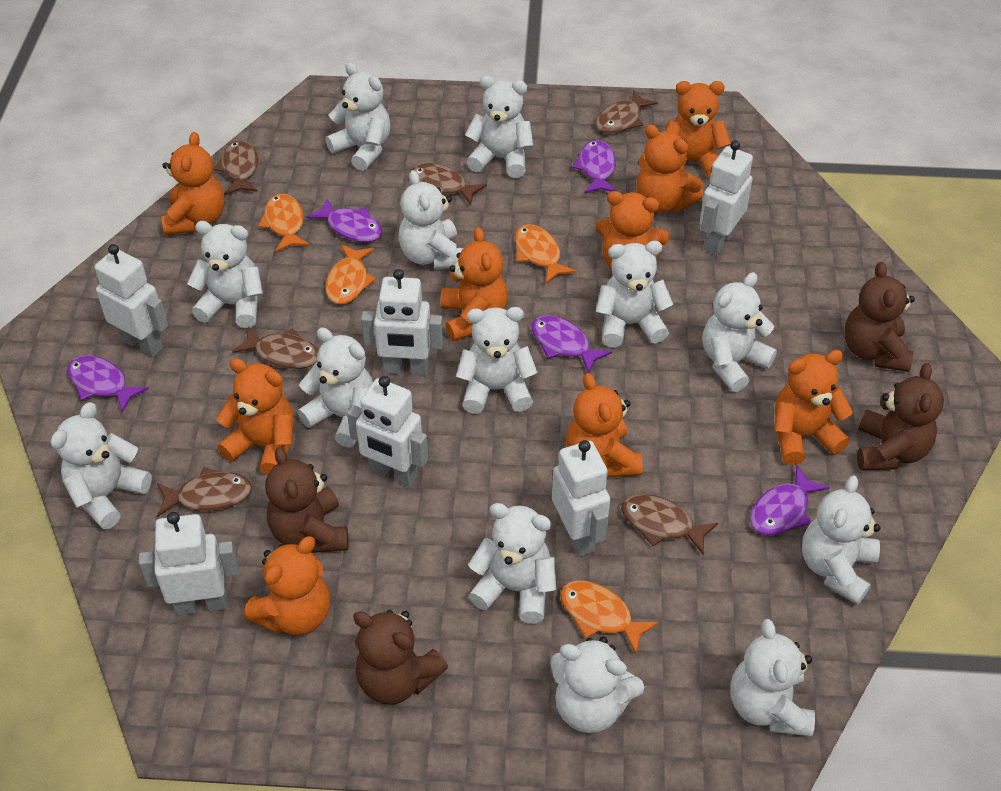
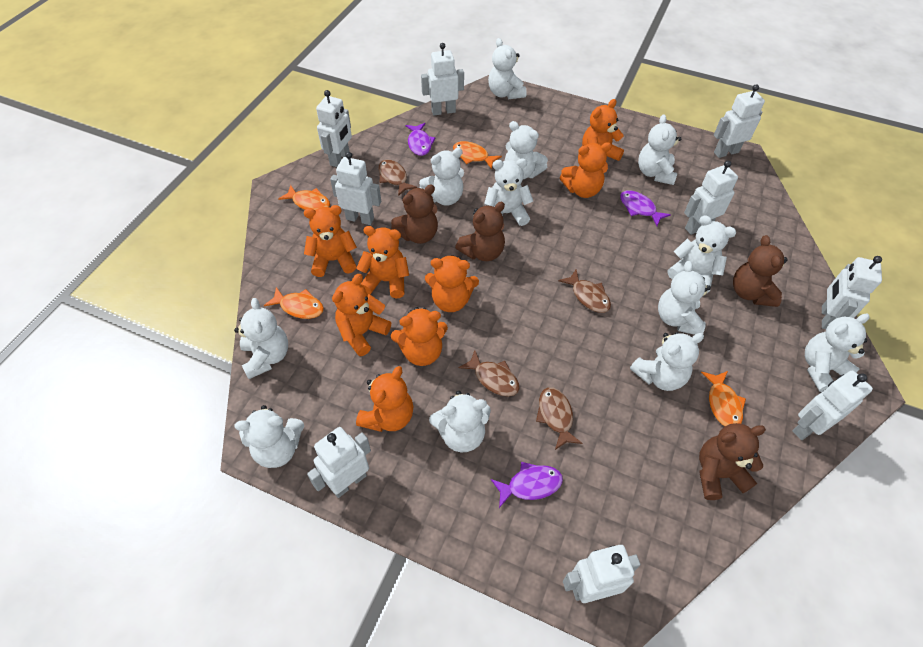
brown fish: 6 -> 4
orange teddy bear: 9 -> 8
purple fish: 5 -> 3
white robot: 6 -> 9
white teddy bear: 13 -> 12

